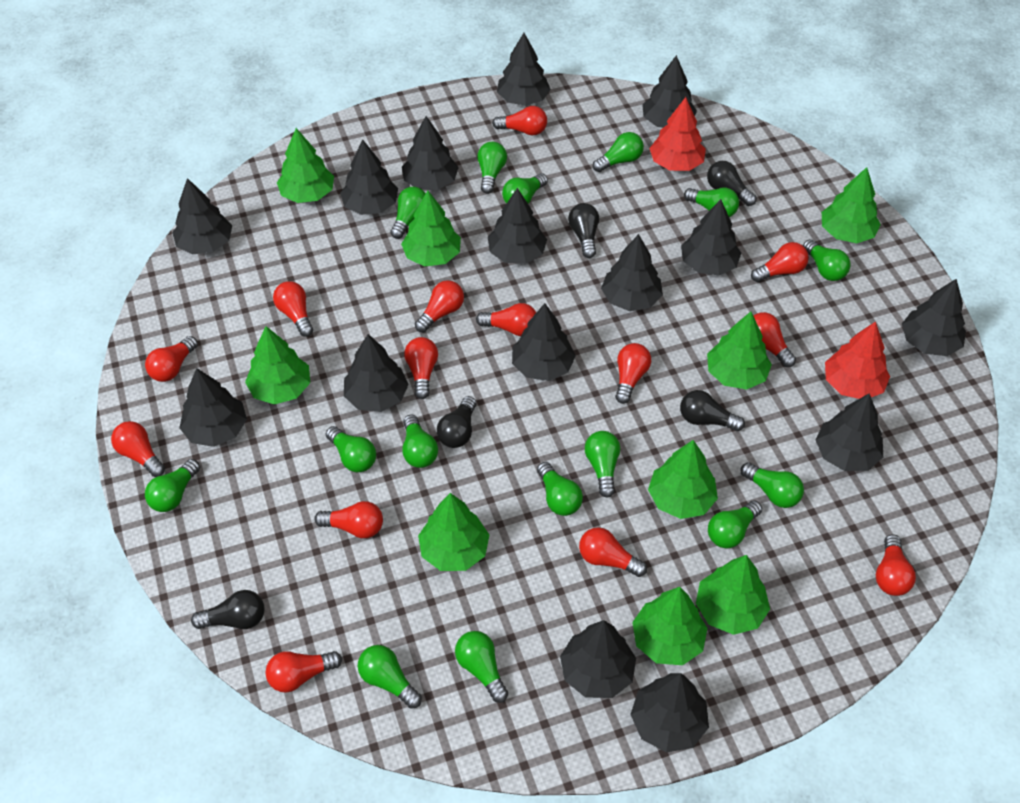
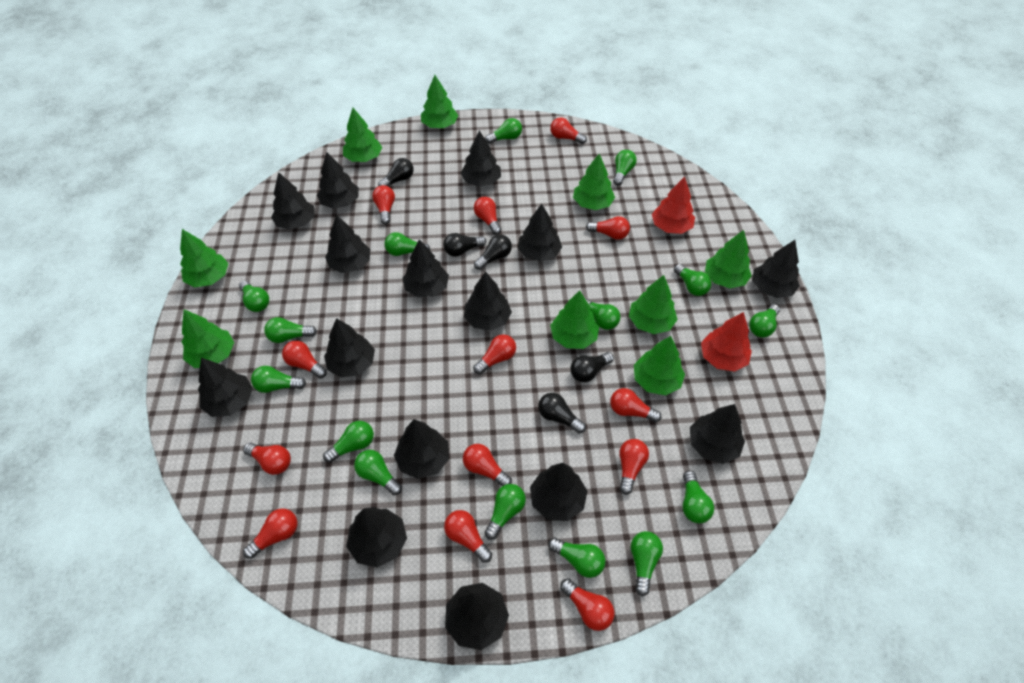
red light bulb: 14 -> 13

